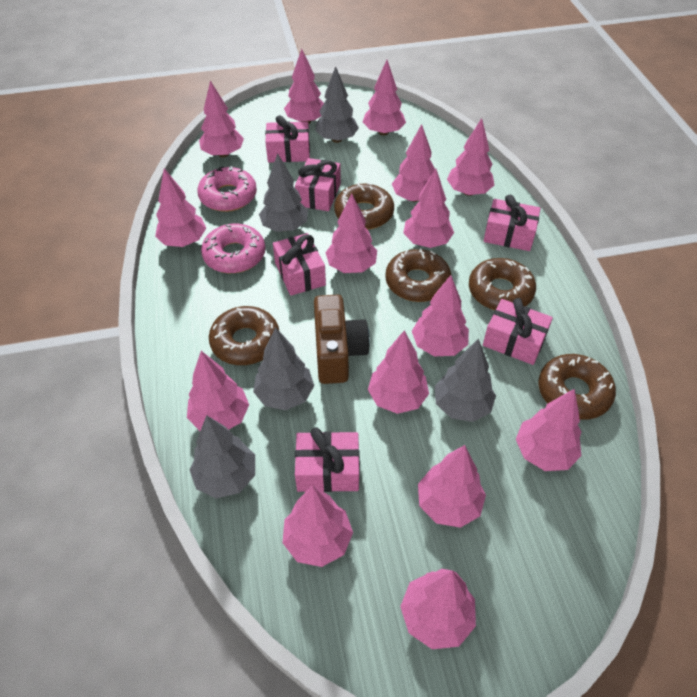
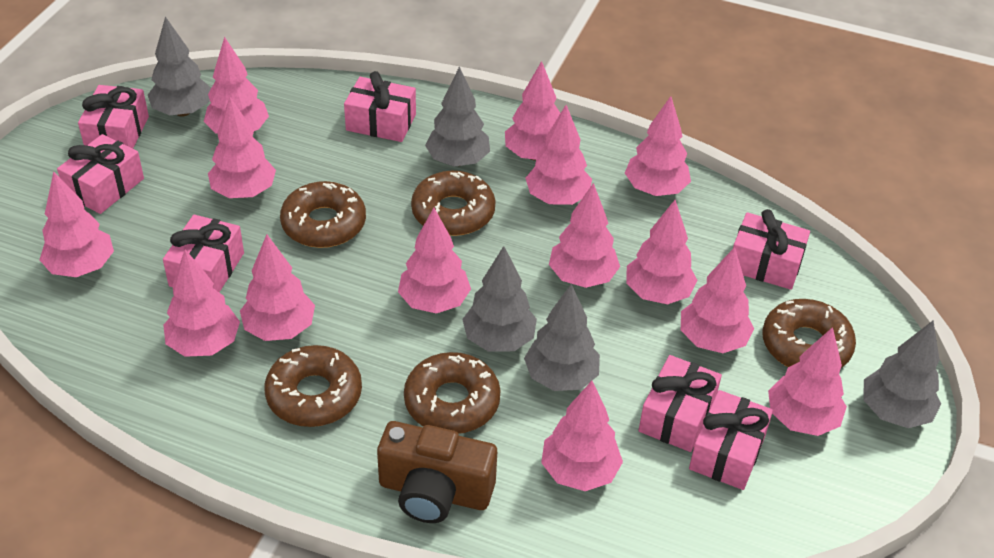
pink donut: 2 -> 0
pink gift: 6 -> 7
pink tree: 15 -> 14

